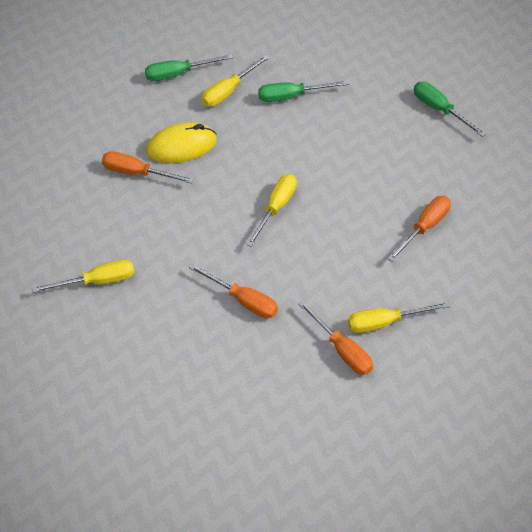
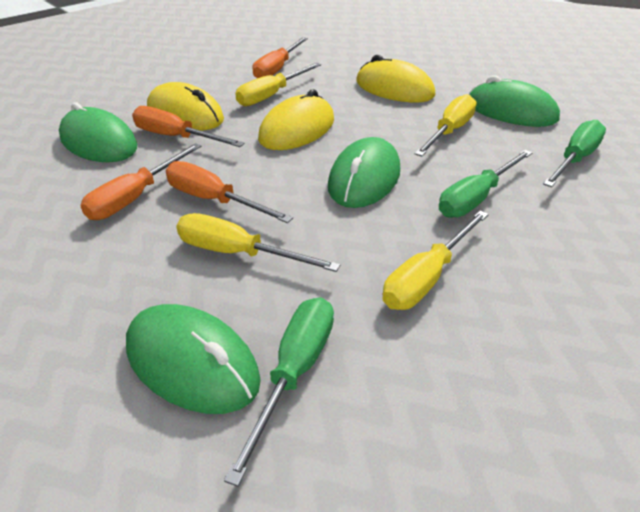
green mouse: 0 -> 4
yellow mouse: 1 -> 3

